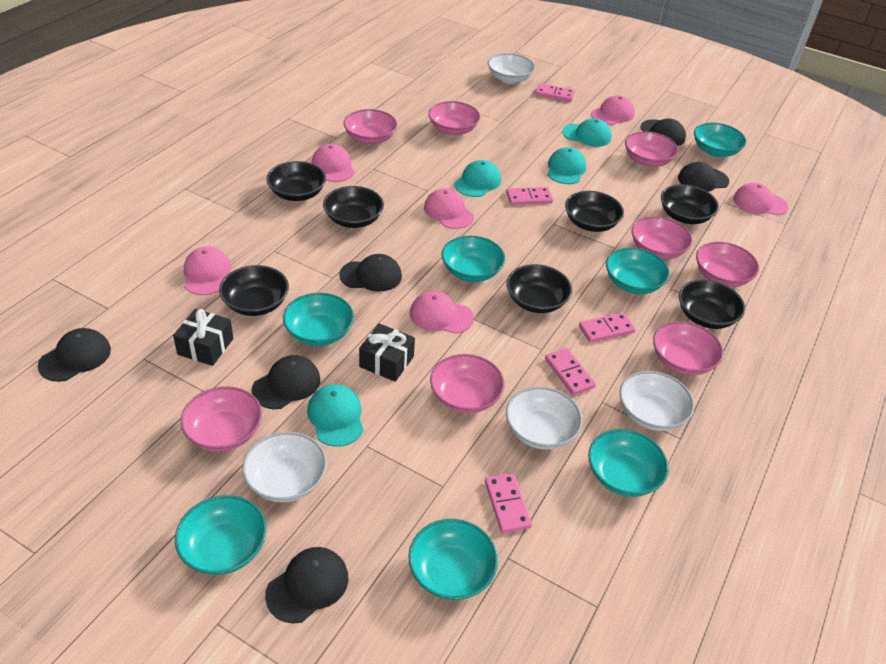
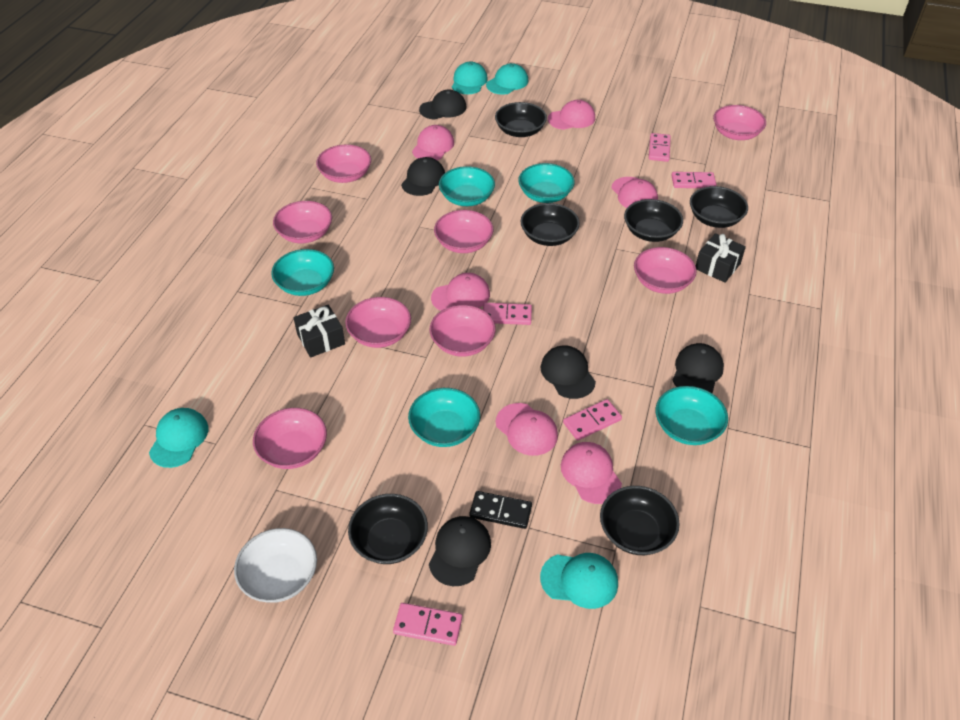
black bowl: 7 -> 6
black cap: 6 -> 5
black domino: 0 -> 1
turquoise bowl: 7 -> 5
white bowl: 4 -> 1

